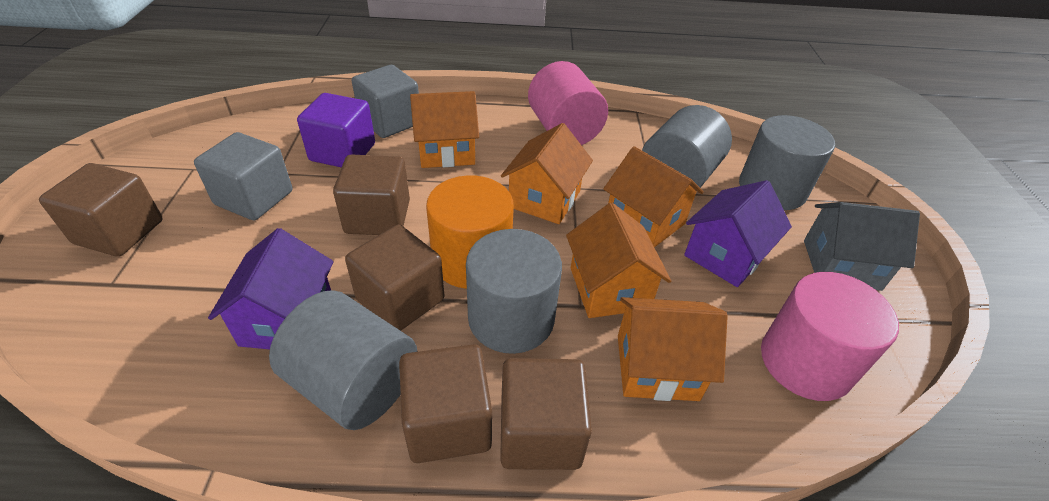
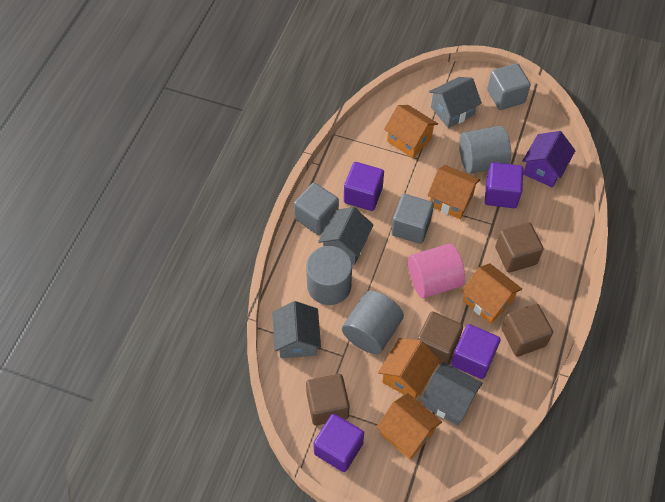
brown cube: 5 -> 4
grey cube: 2 -> 3
grey cylinder: 4 -> 3
grey house: 1 -> 4
orange cylinder: 1 -> 0
pink cylinder: 2 -> 1
purple cube: 1 -> 4
purple house: 2 -> 1

